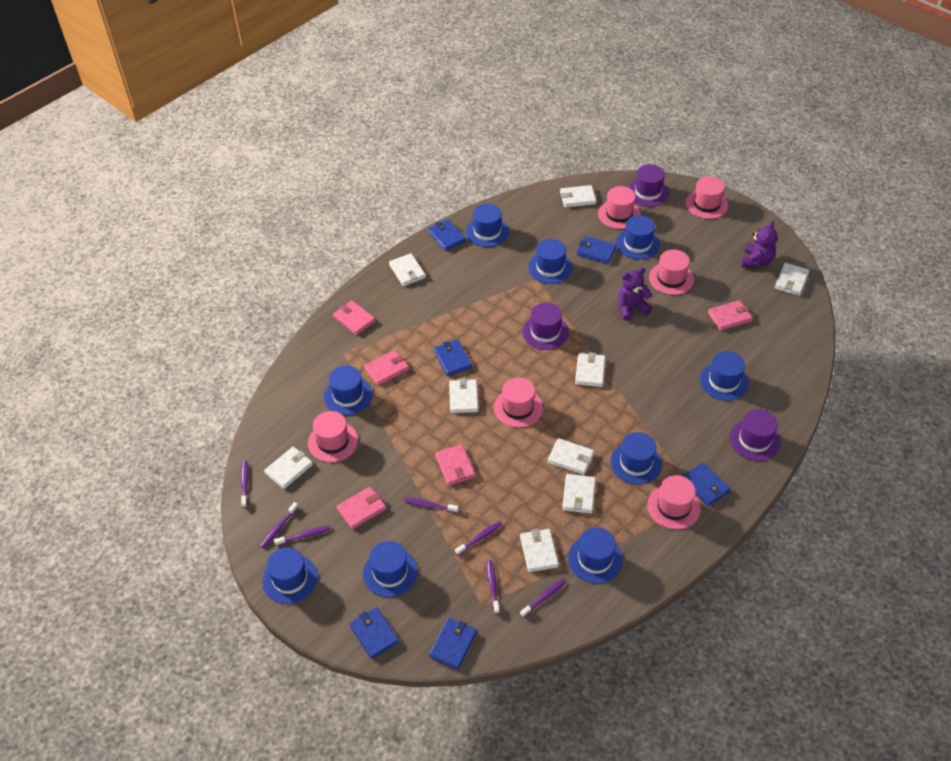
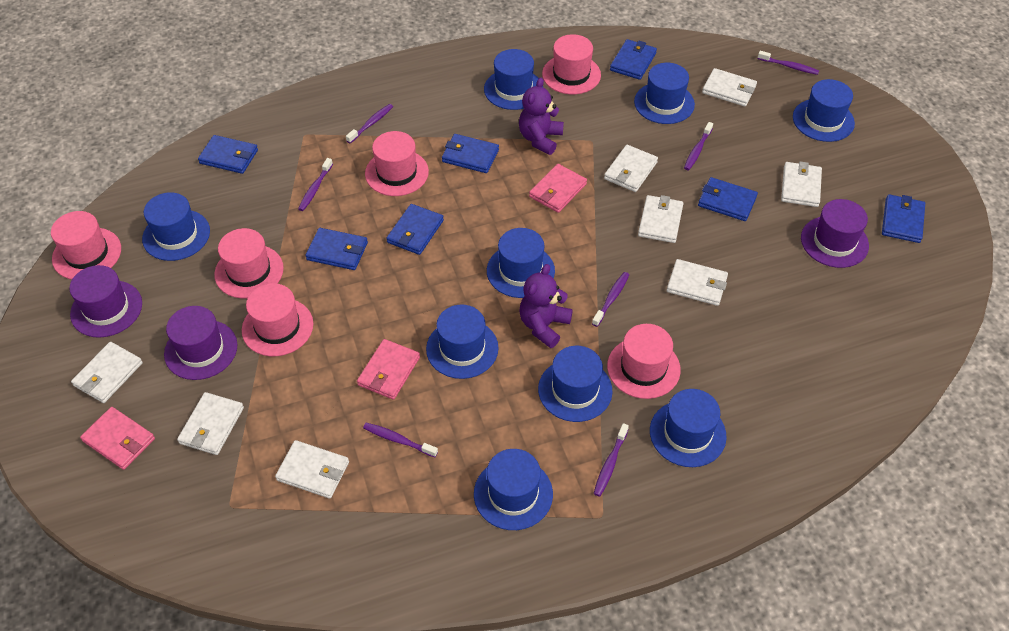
blue wallet: 6 -> 7
pink wallet: 5 -> 3
white wallet: 9 -> 8

